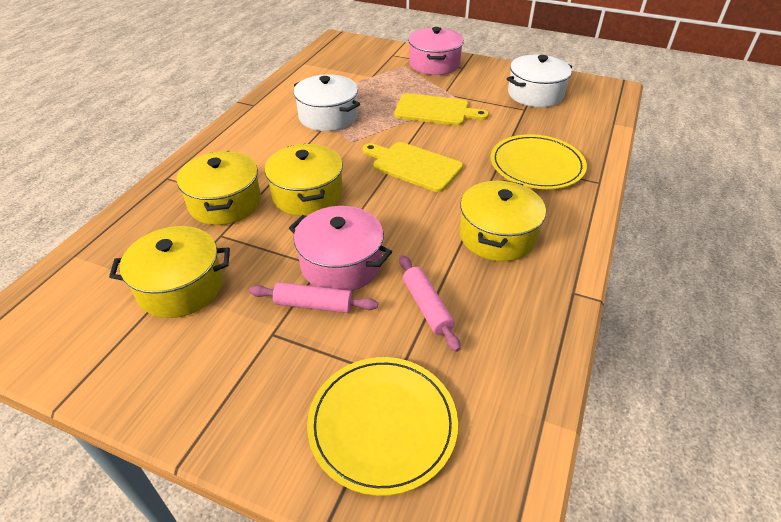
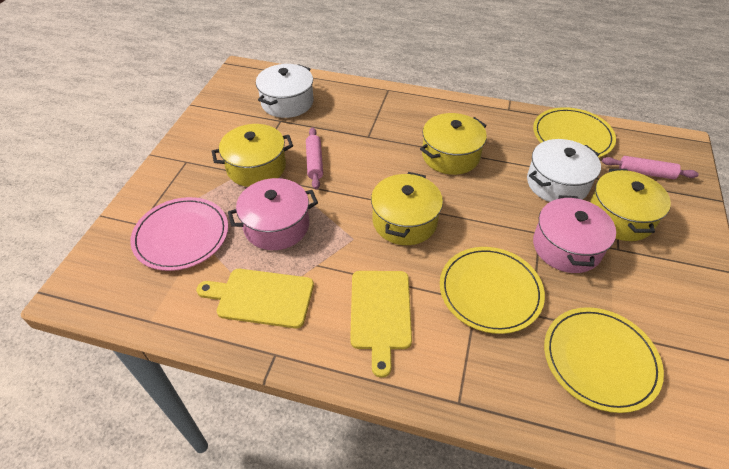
pink plate: 0 -> 1
yellow plate: 2 -> 3

